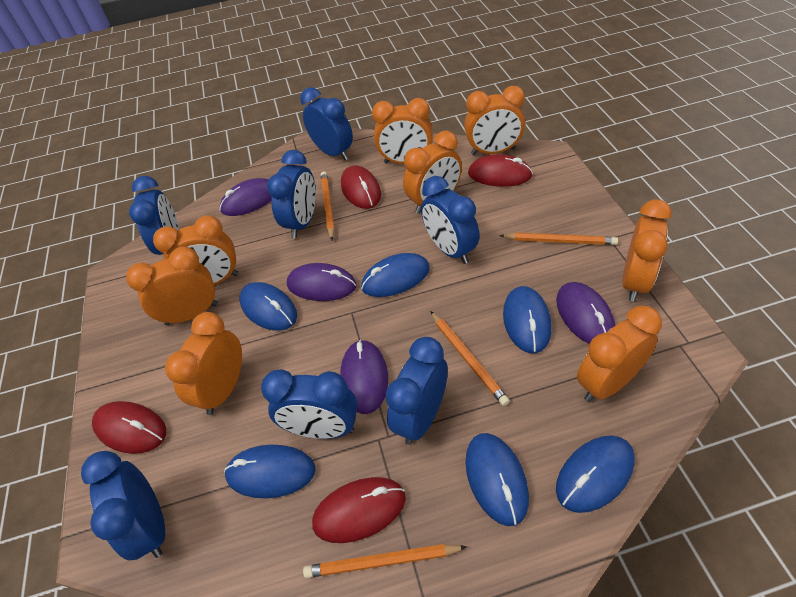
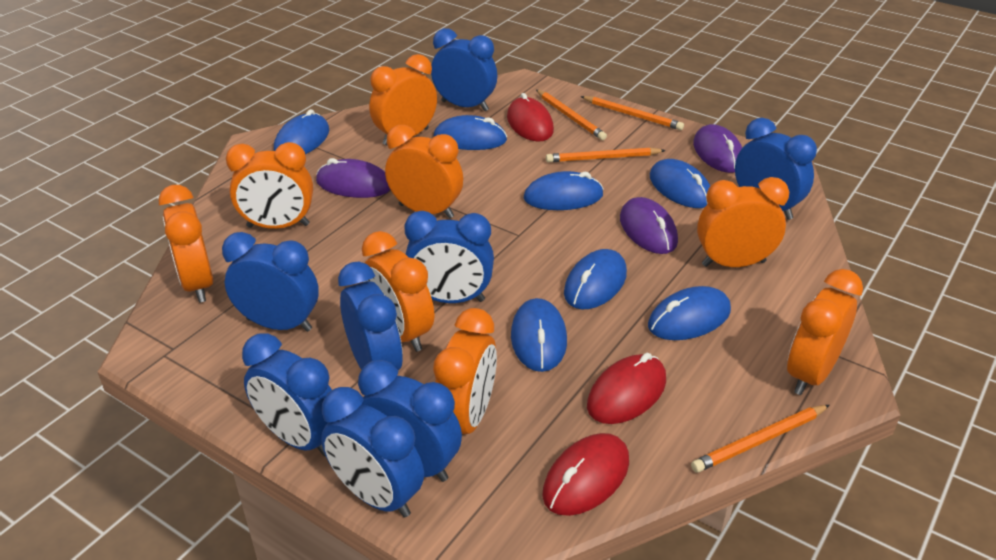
blue clock: 7 -> 8
blue mouse: 6 -> 7
purple mouse: 4 -> 3
red mouse: 4 -> 3

